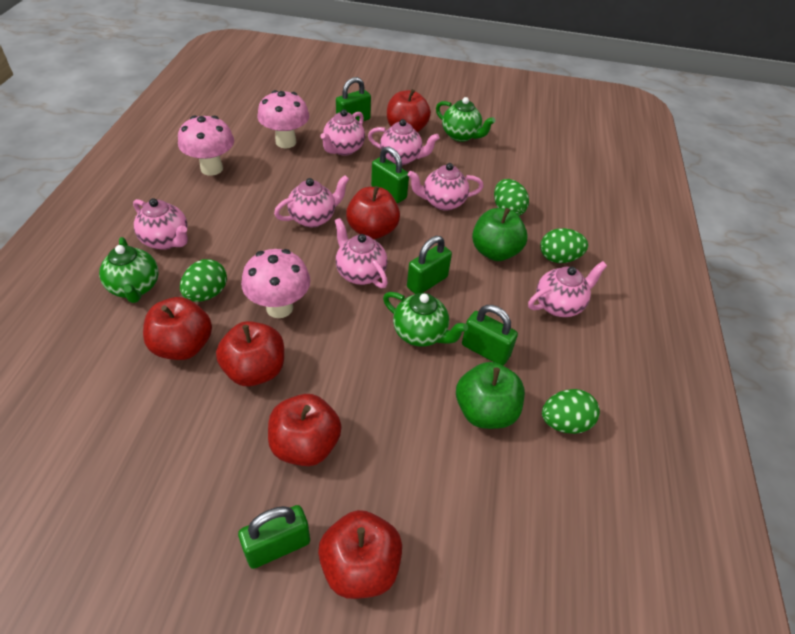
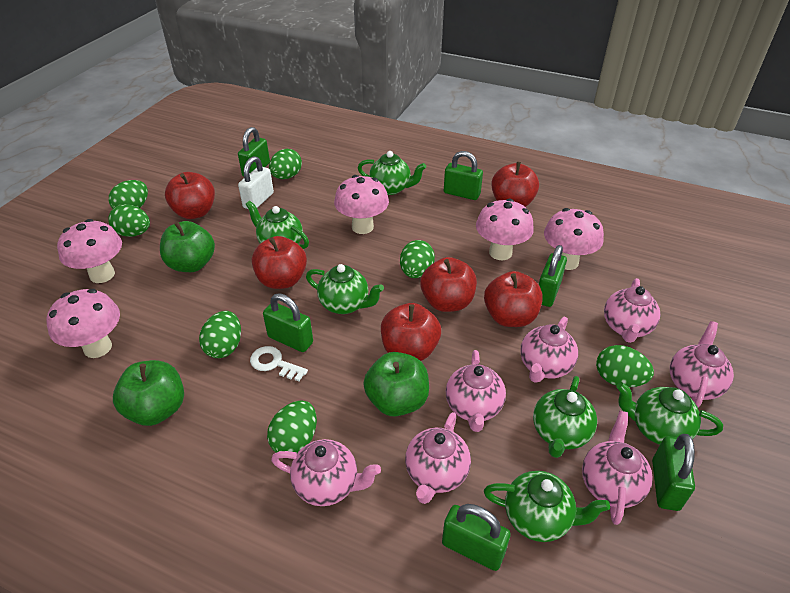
green apple: 2 -> 3
green egg: 4 -> 7
green padlock: 5 -> 6
green teapot: 3 -> 6
pink mushroom: 3 -> 5
white key: 0 -> 1
white padlock: 0 -> 1

